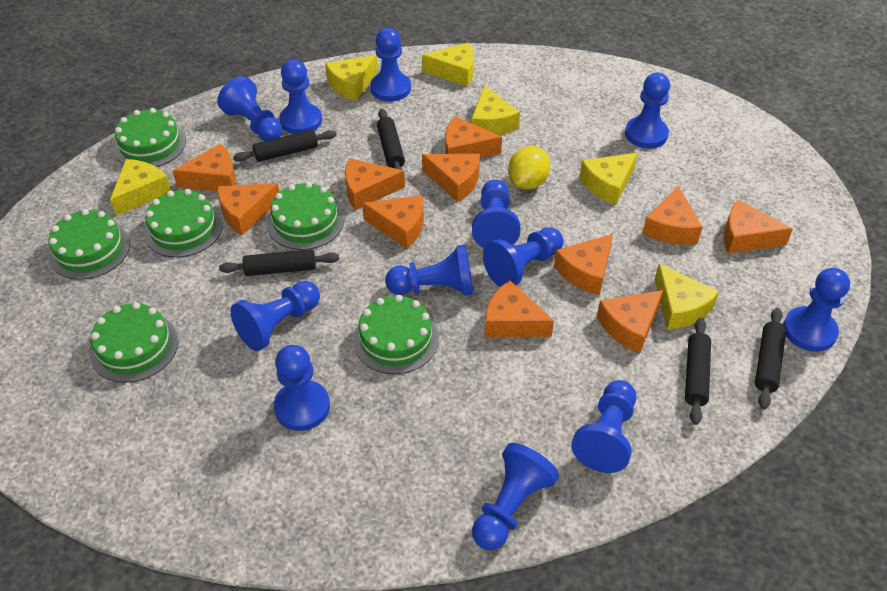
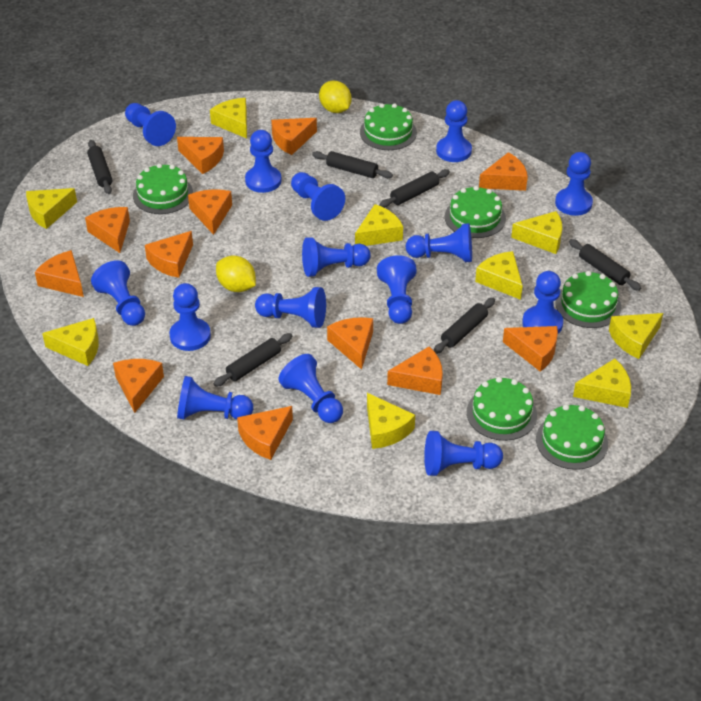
black rolling pin: 5 -> 6
blue pawn: 12 -> 15
orange cheese: 11 -> 12
yellow cheese: 6 -> 9
yellow lemon: 1 -> 2

